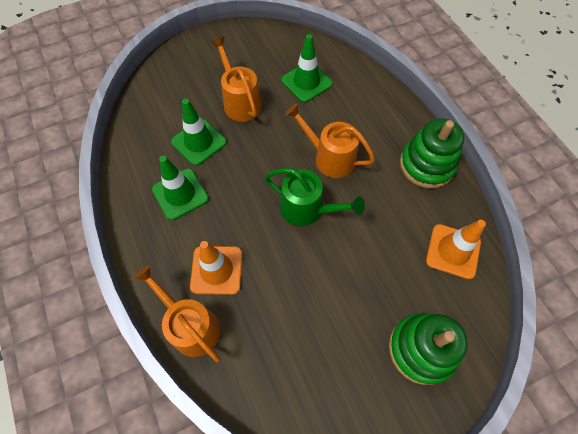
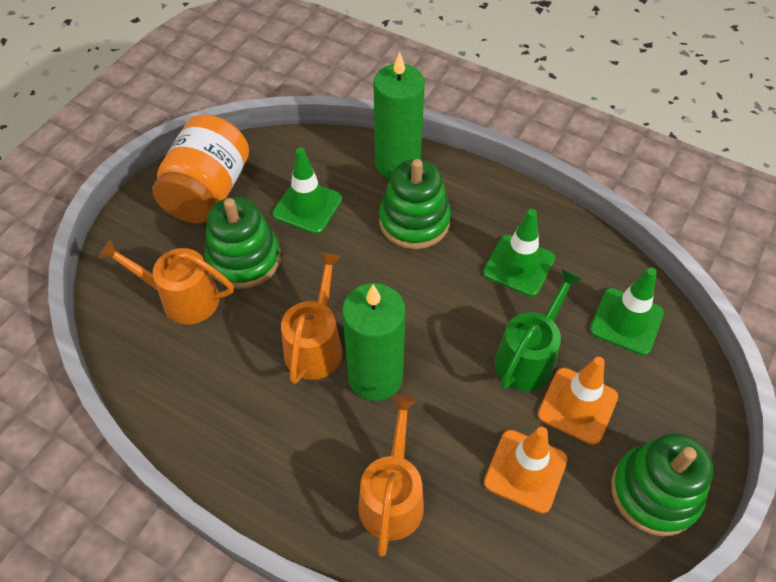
green candle: 0 -> 2
green stacking toy: 2 -> 3
orange jar: 0 -> 1

